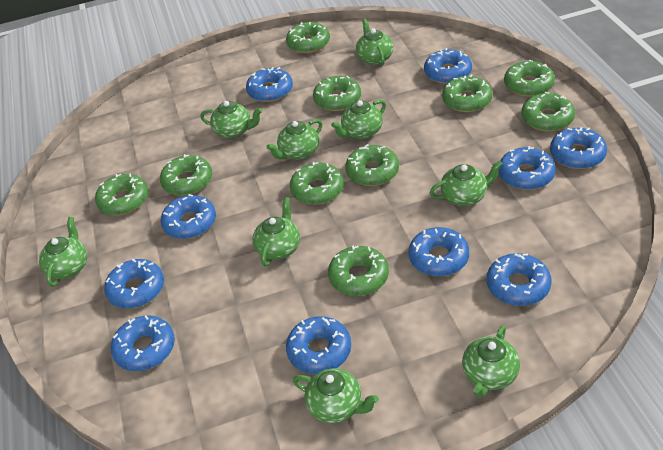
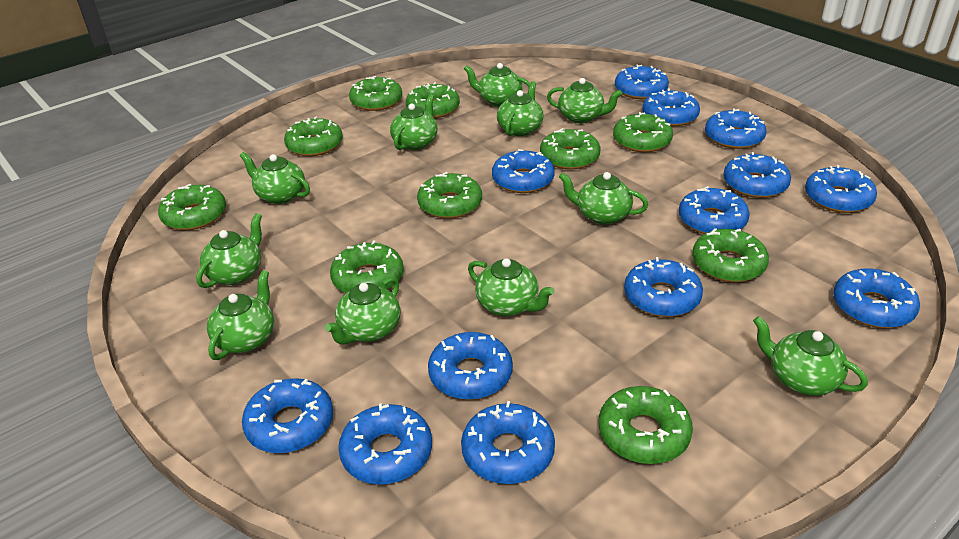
blue donut: 10 -> 13
green teapot: 9 -> 11

